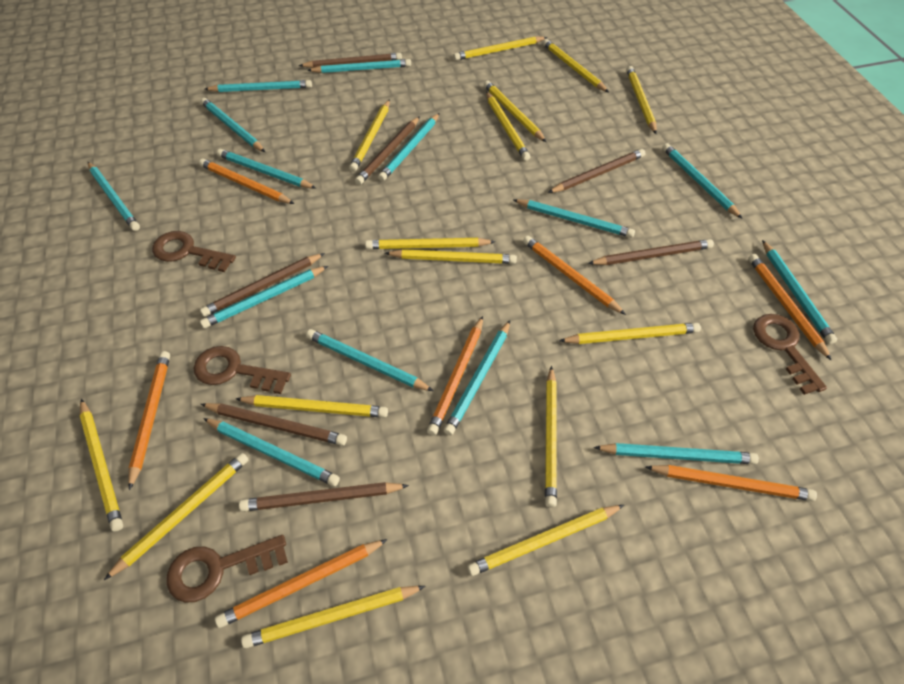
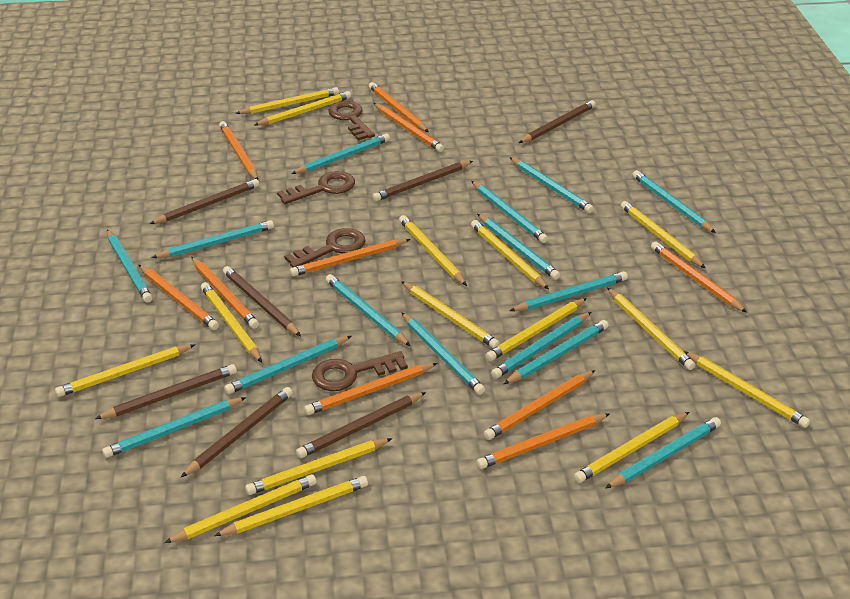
orange pencil: 7 -> 10
turquoise pencil: 14 -> 15

